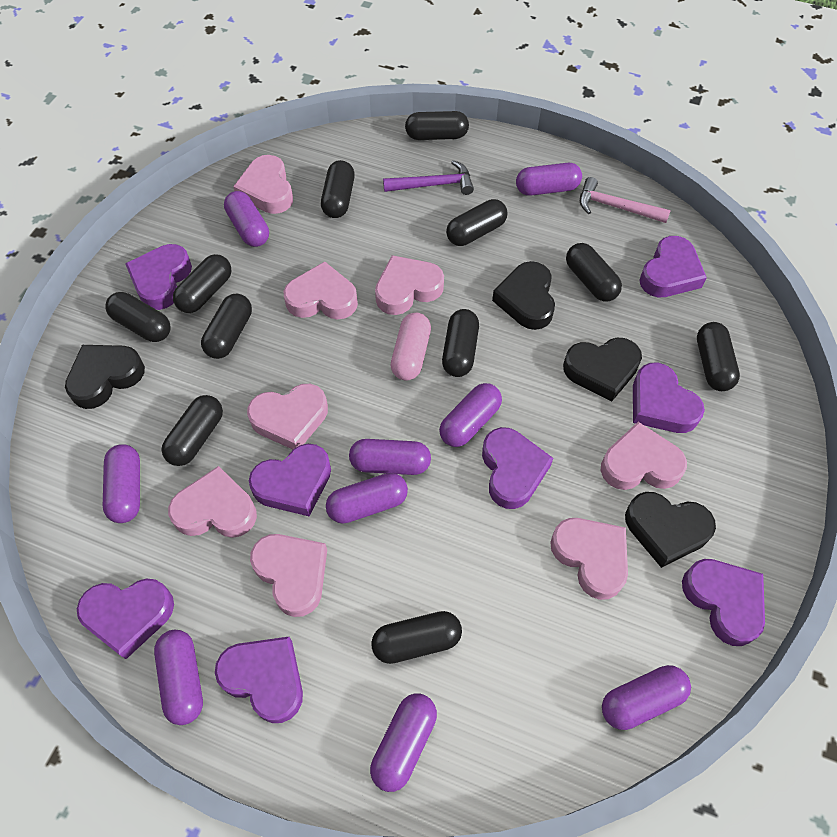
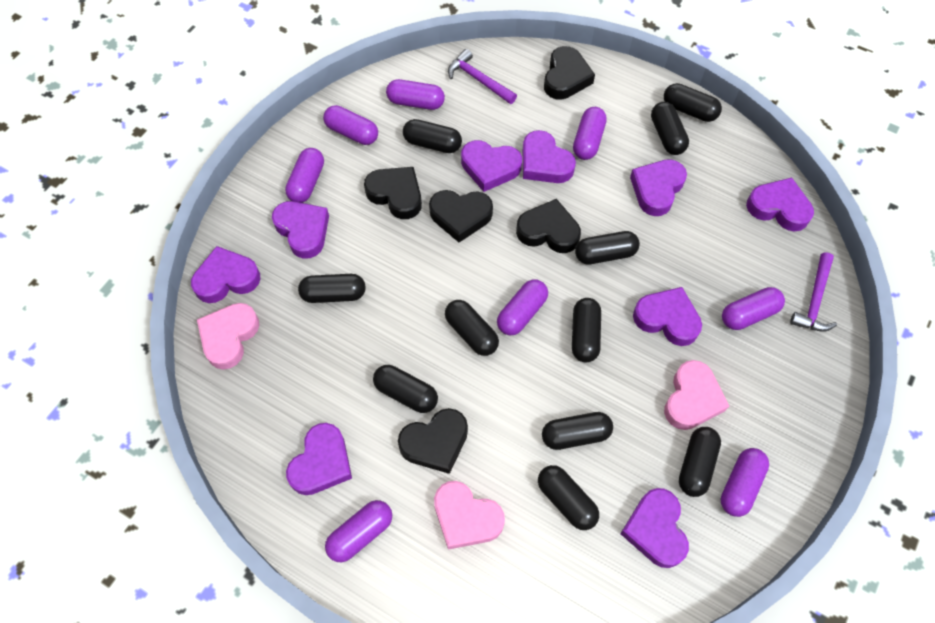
black heart: 4 -> 5
pink capsule: 1 -> 0
pink hammer: 1 -> 0
pink heart: 8 -> 3
purple capsule: 9 -> 8
purple hammer: 1 -> 2
purple heart: 8 -> 9

